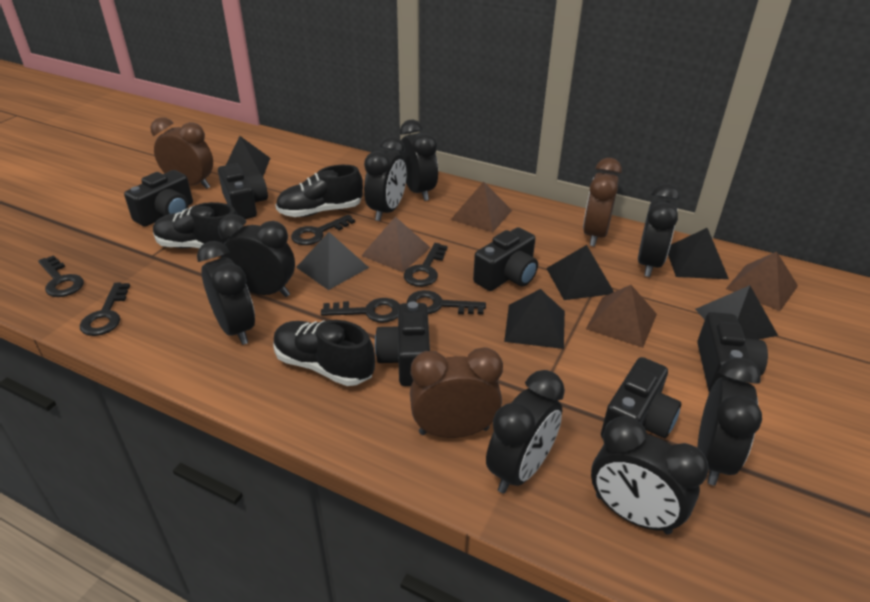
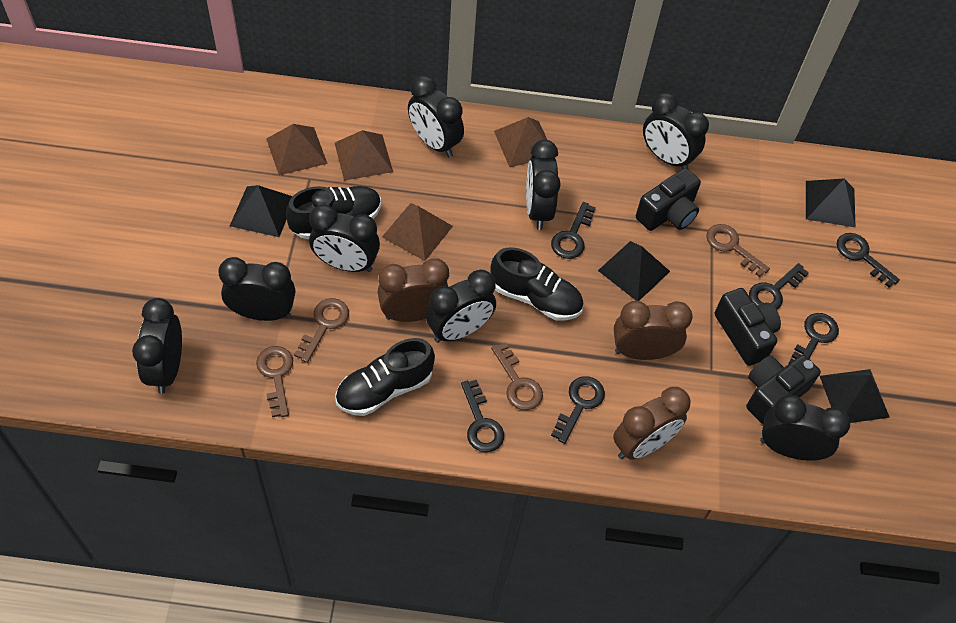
black camera: 6 -> 3
black pyramid: 6 -> 4
brown key: 0 -> 4

